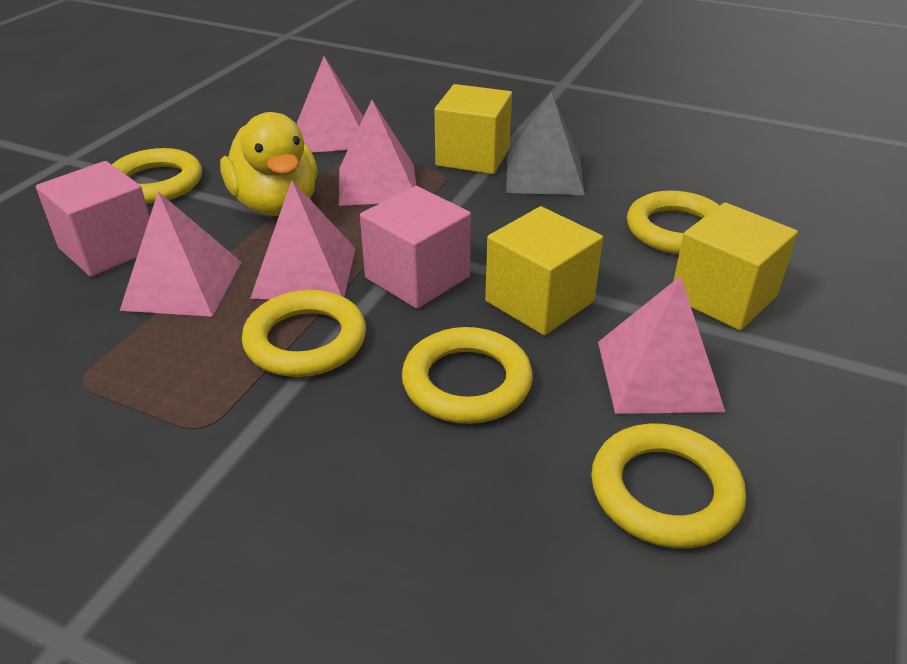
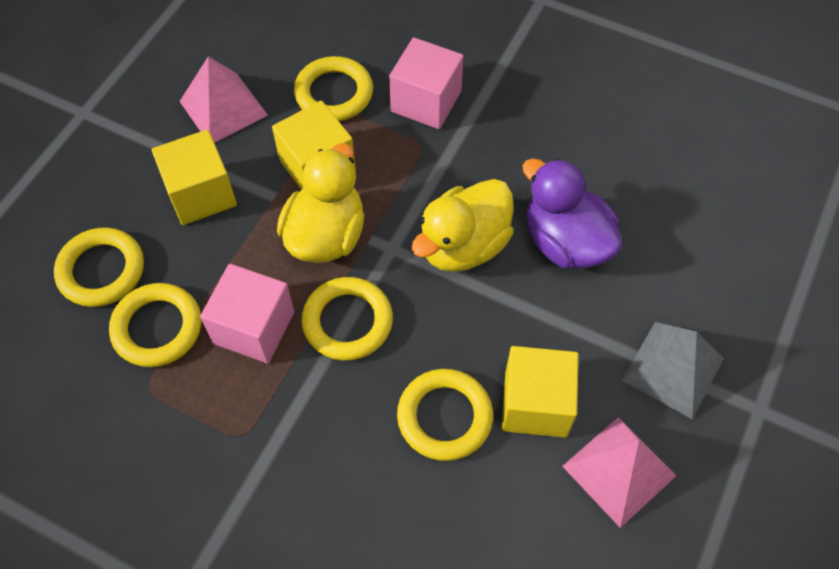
pink pyramid: 5 -> 2
purple duck: 0 -> 1
yellow duck: 1 -> 2

